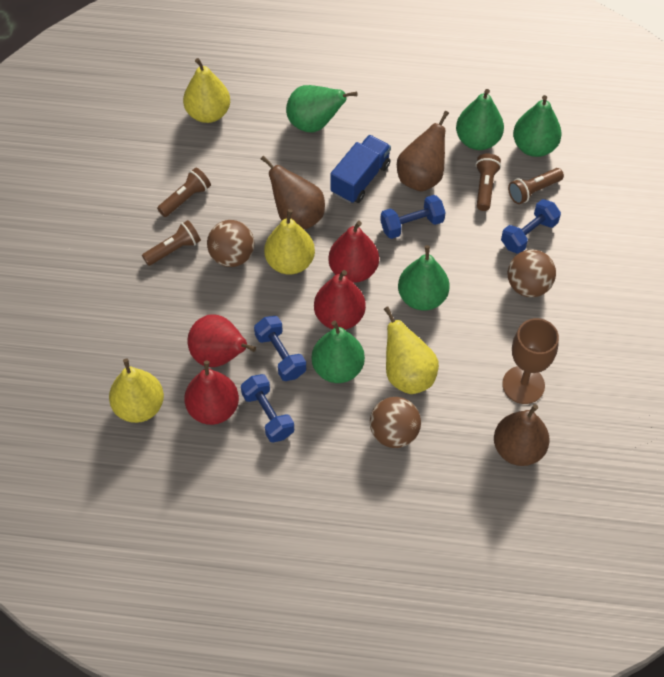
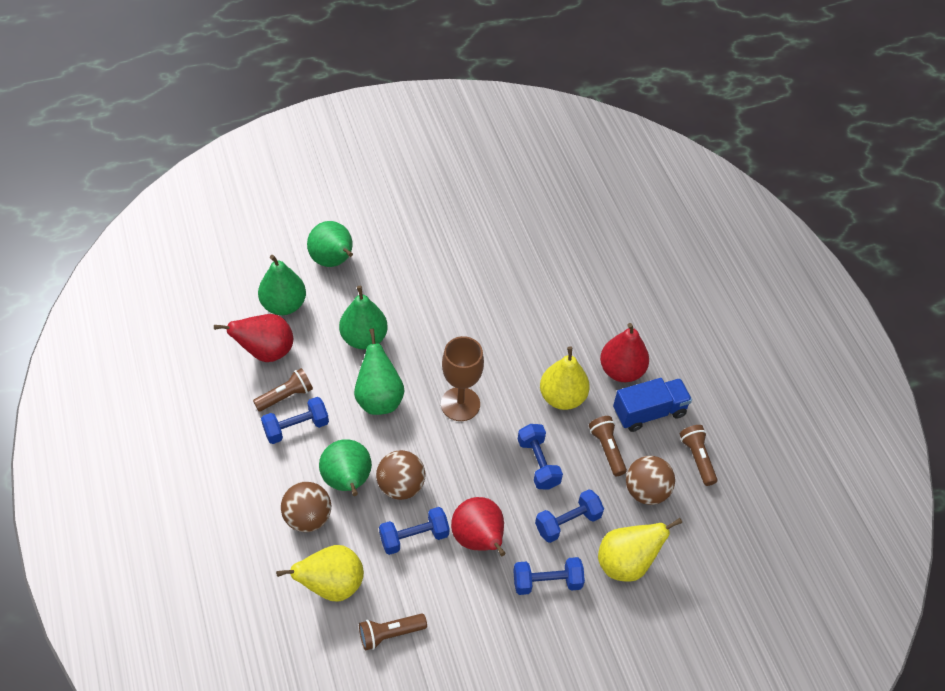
blue dumbbell: 4 -> 5
brown pear: 3 -> 0
red pear: 4 -> 3
yellow pear: 4 -> 3

